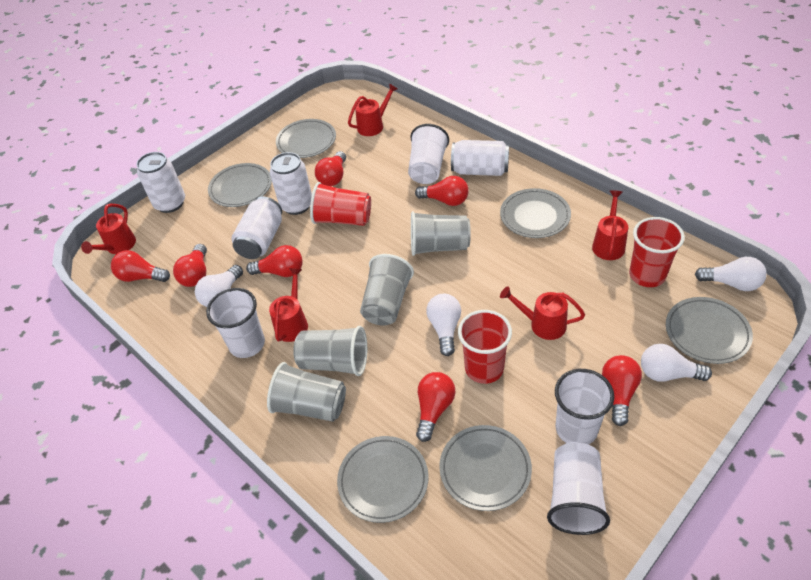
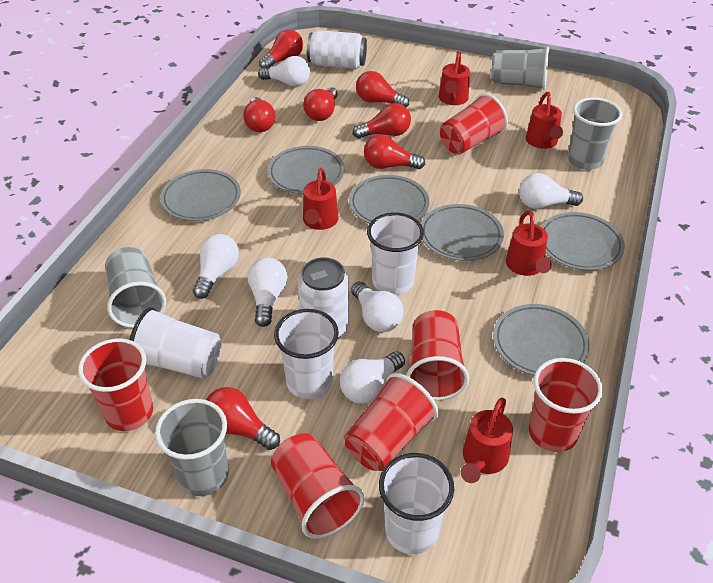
red cup: 3 -> 6
white can: 4 -> 2
white light bulb: 4 -> 6

